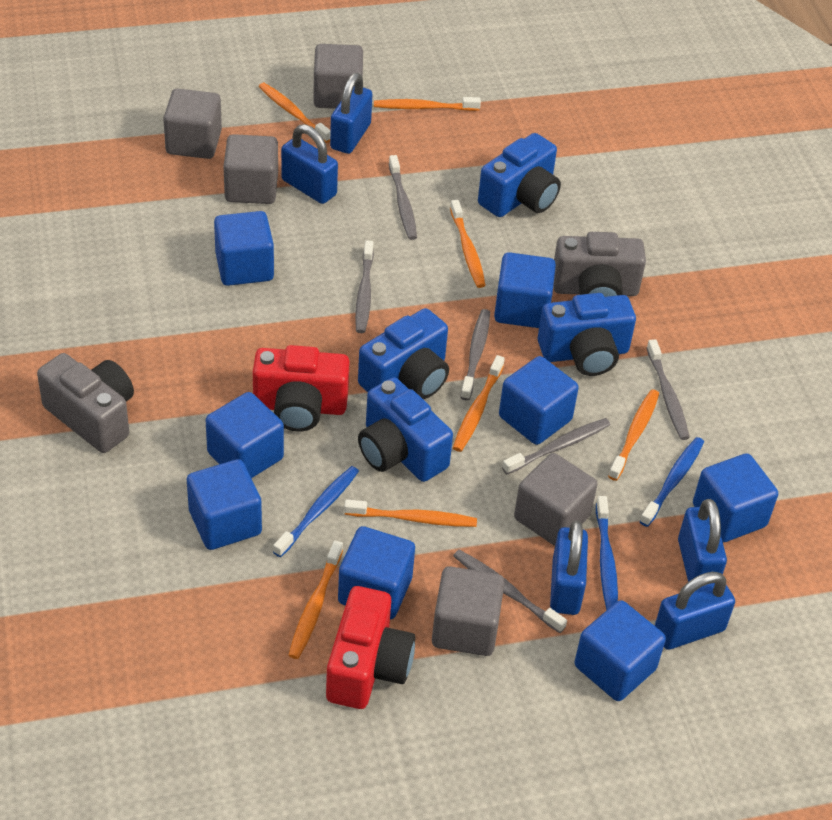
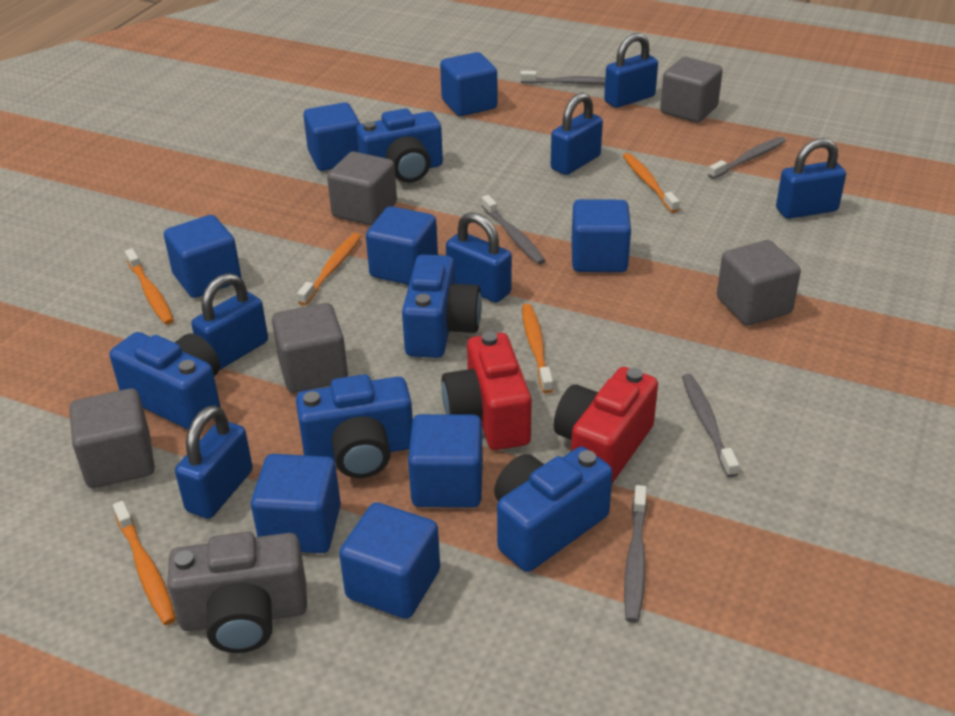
blue camera: 4 -> 5
blue padlock: 5 -> 6
blue toothbrush: 3 -> 0
grey camera: 2 -> 1
grey toothbrush: 6 -> 5
orange toothbrush: 7 -> 5

